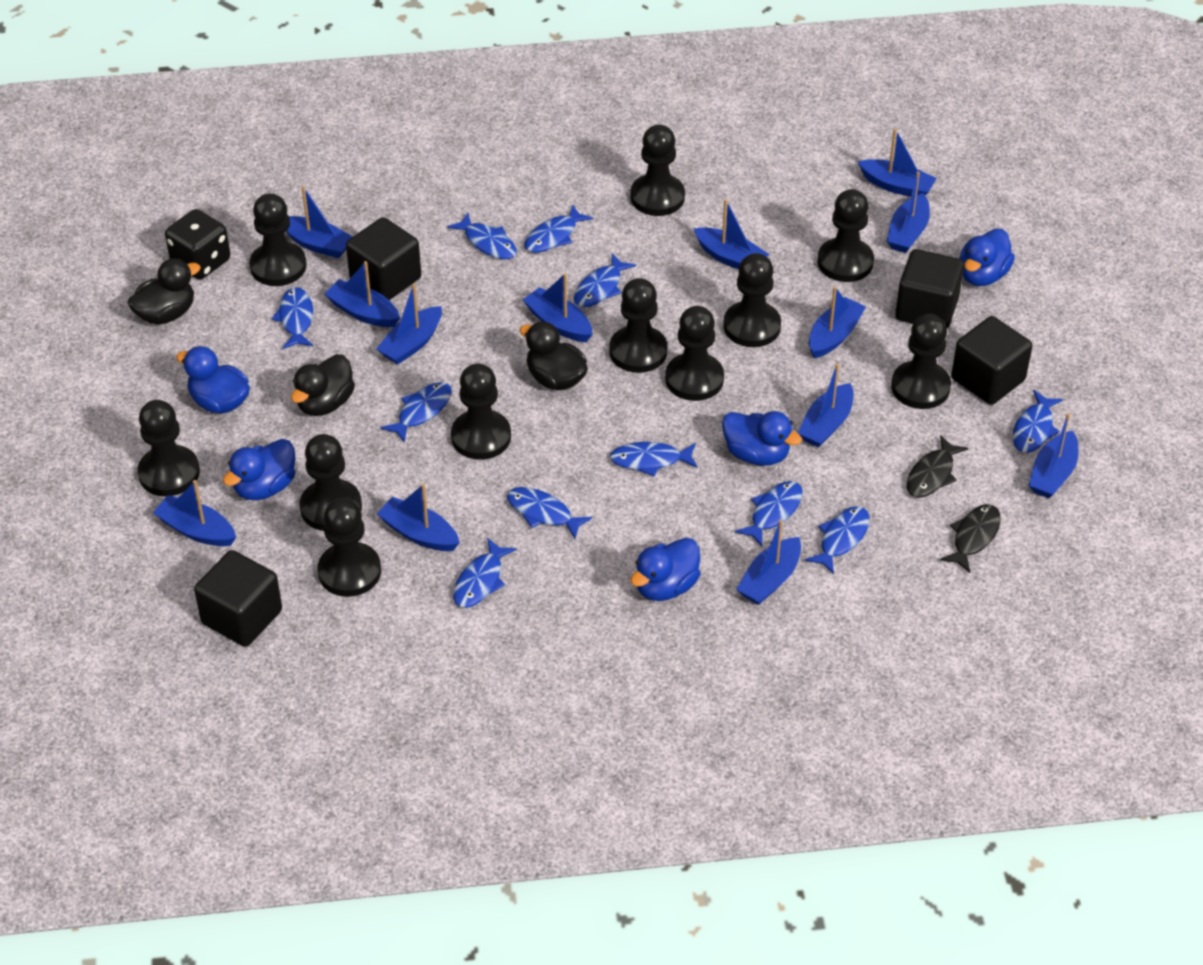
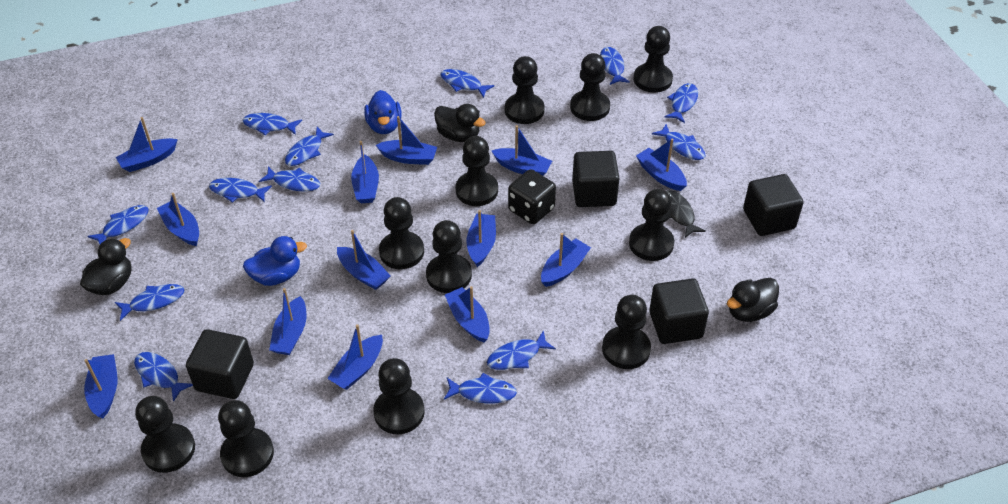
black fish: 2 -> 1
blue duck: 5 -> 2
blue fish: 11 -> 13

